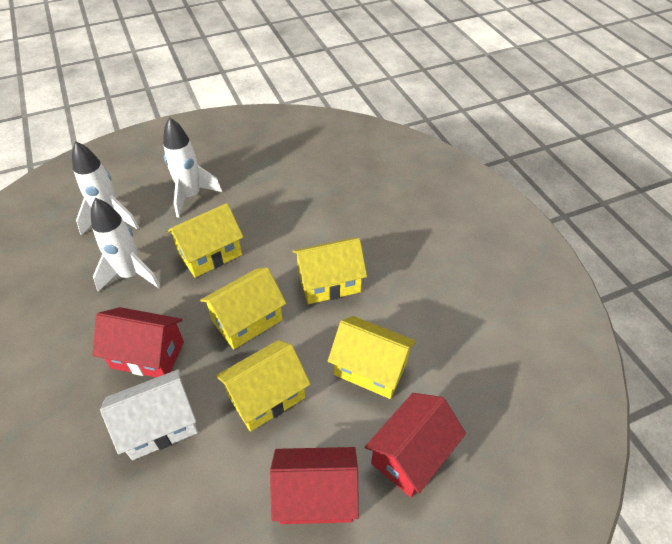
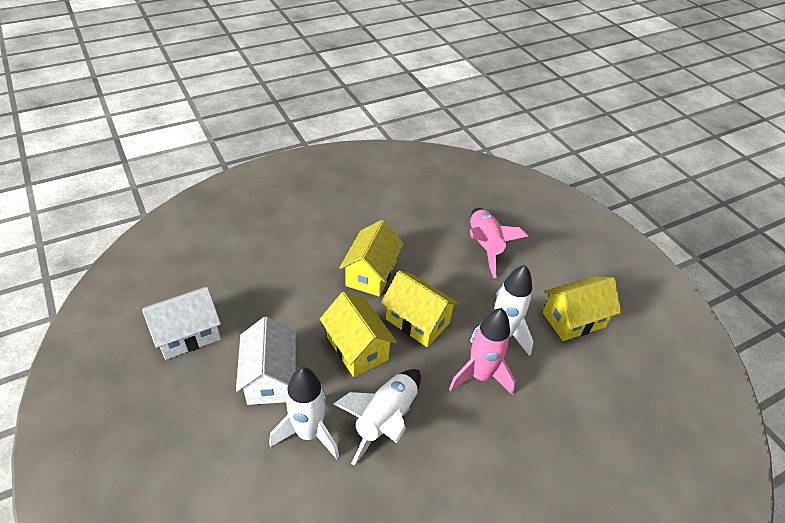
pink rocket: 0 -> 2
red house: 3 -> 0
white house: 1 -> 2
yellow house: 5 -> 4

